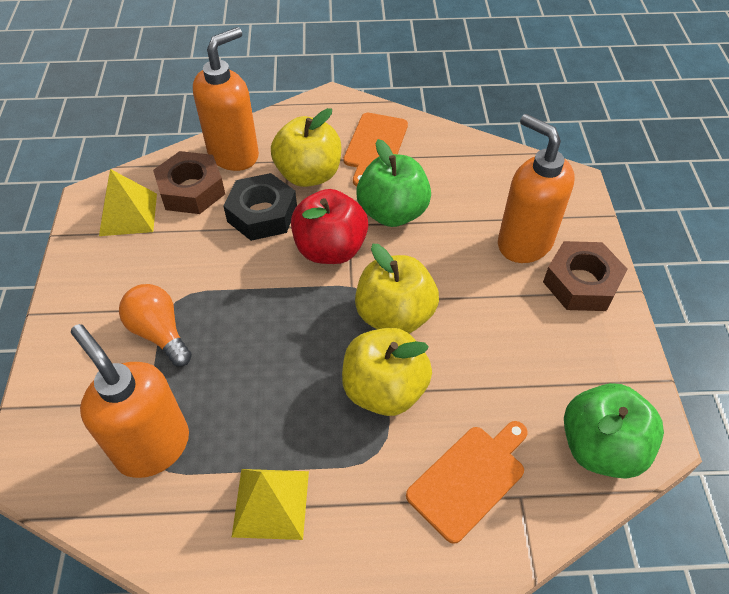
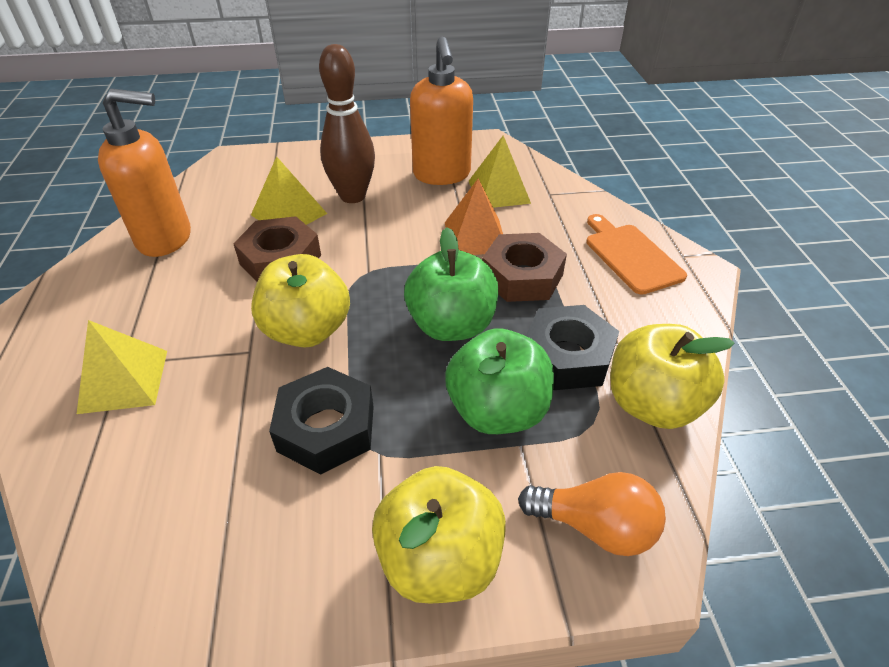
black nut: 1 -> 2
brown bowling pin: 0 -> 1
orange cutting board: 2 -> 1
orange pyramid: 0 -> 1
orange soap dispenser: 3 -> 2
red apple: 1 -> 0
yellow pyramid: 2 -> 3

